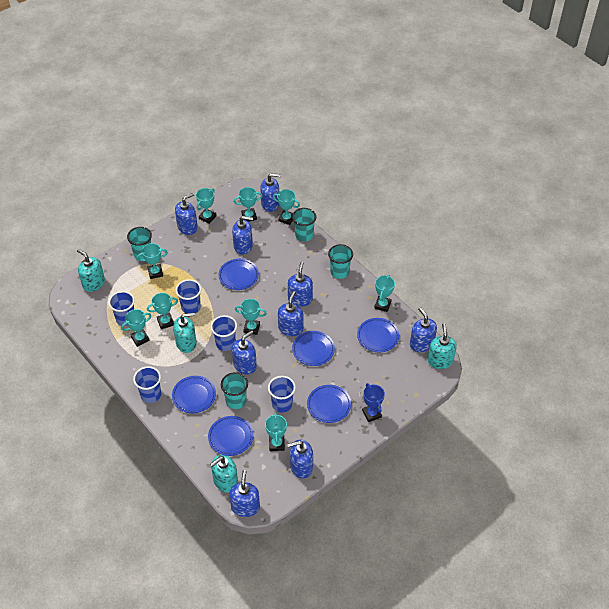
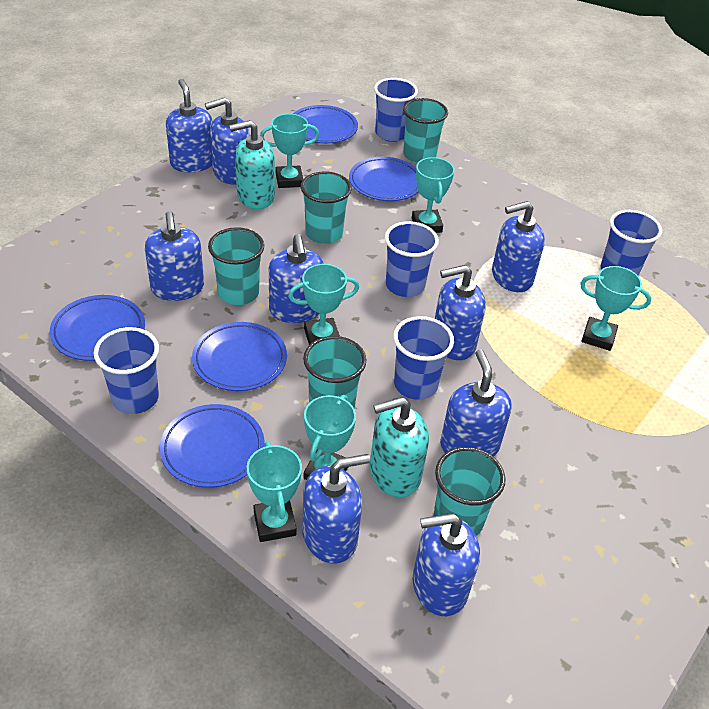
blue plate: 6 -> 5
blue trophy: 1 -> 0
turquoise cup: 4 -> 5
turquoise soap dispenser: 4 -> 2
turquoise trophy: 9 -> 6

